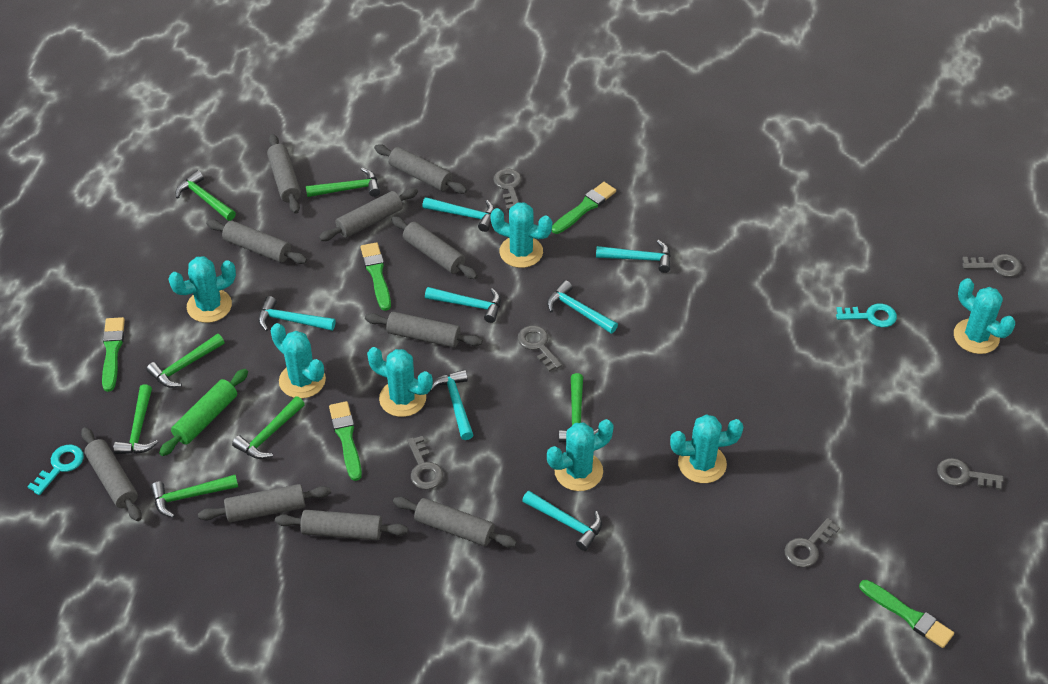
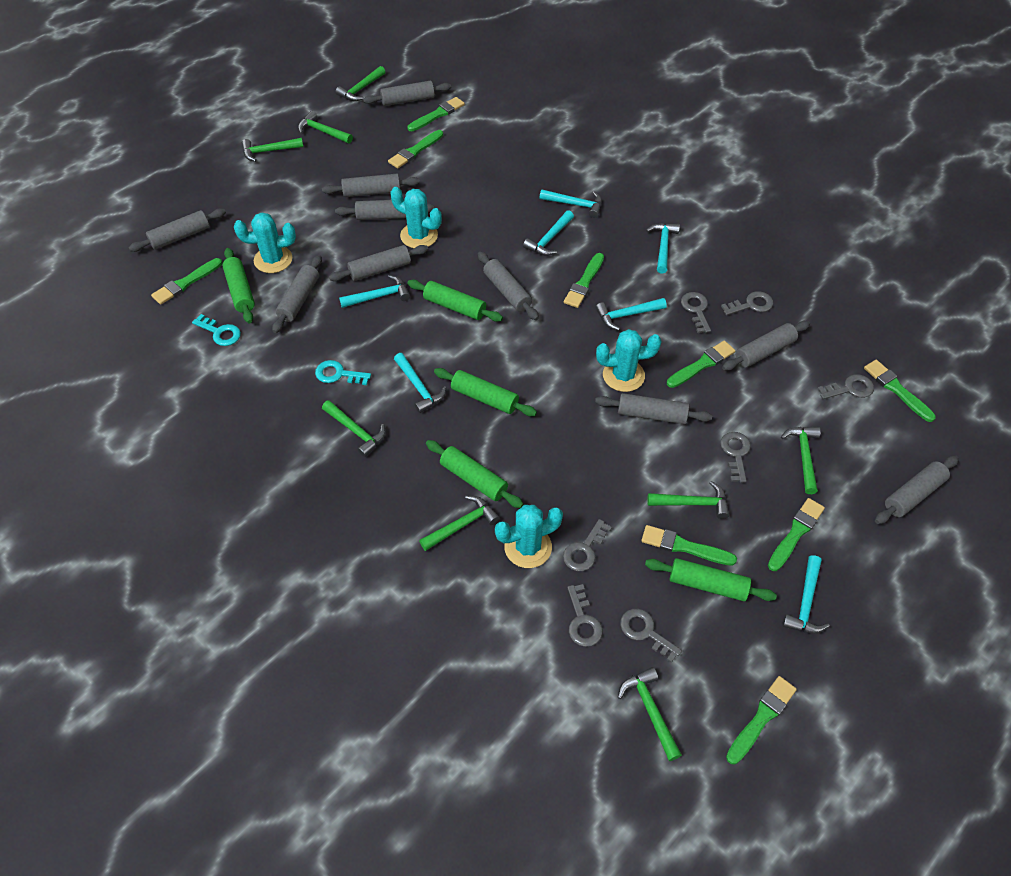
green brush: 5 -> 9
green hammer: 7 -> 8
green rolling pin: 1 -> 5
grey key: 6 -> 7
turquoise cactus: 7 -> 4

